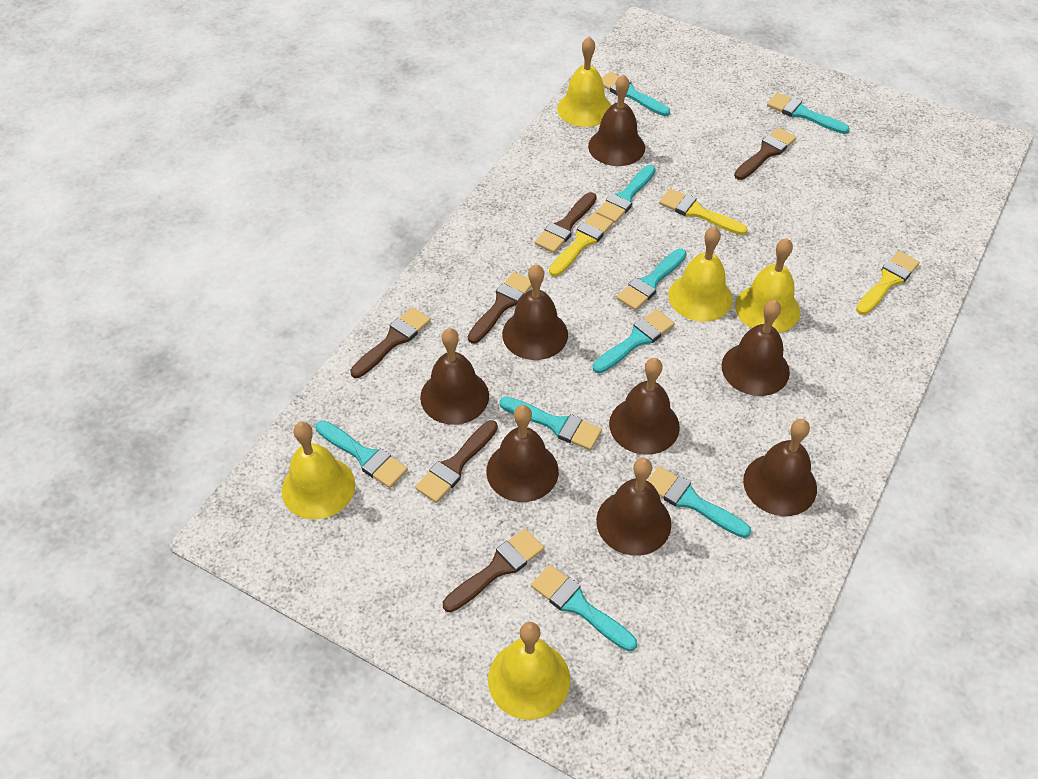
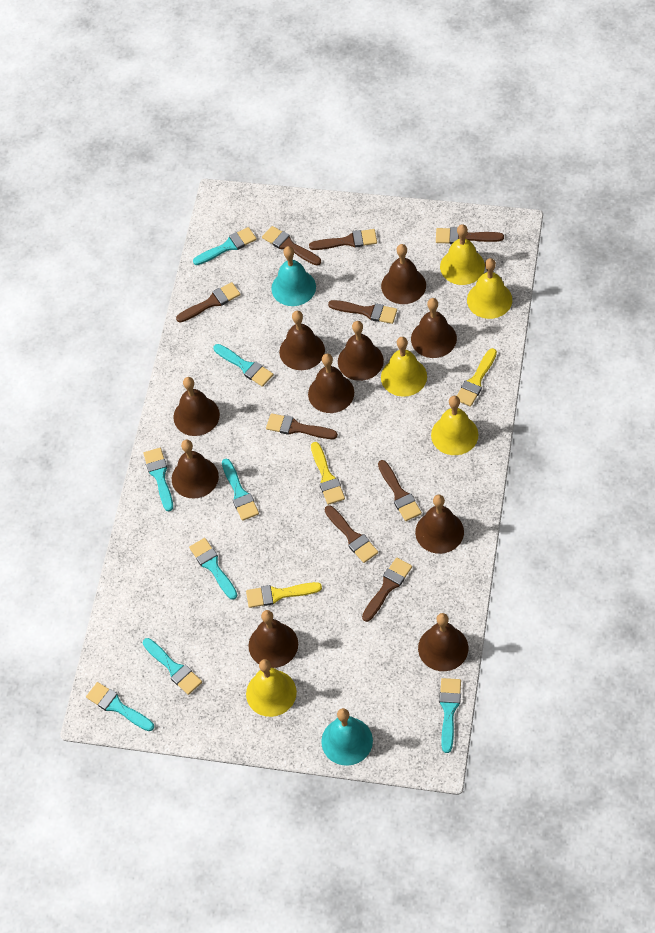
brown bell: 8 -> 10
brown brush: 6 -> 9
turquoise bell: 0 -> 2
turquoise brush: 9 -> 8

